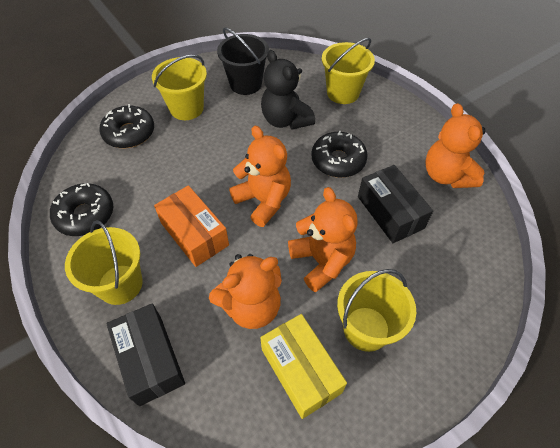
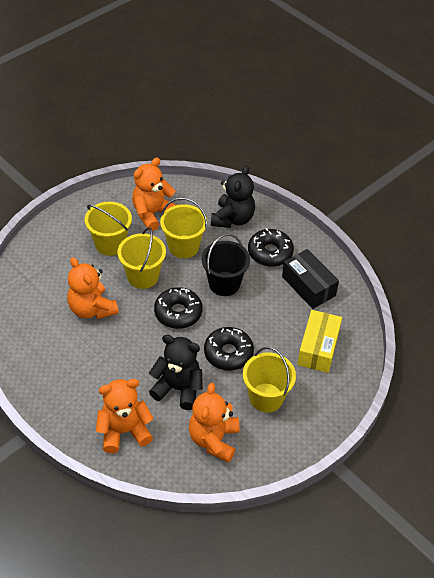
black box: 2 -> 1
black teddy bear: 1 -> 2
orange box: 1 -> 0

